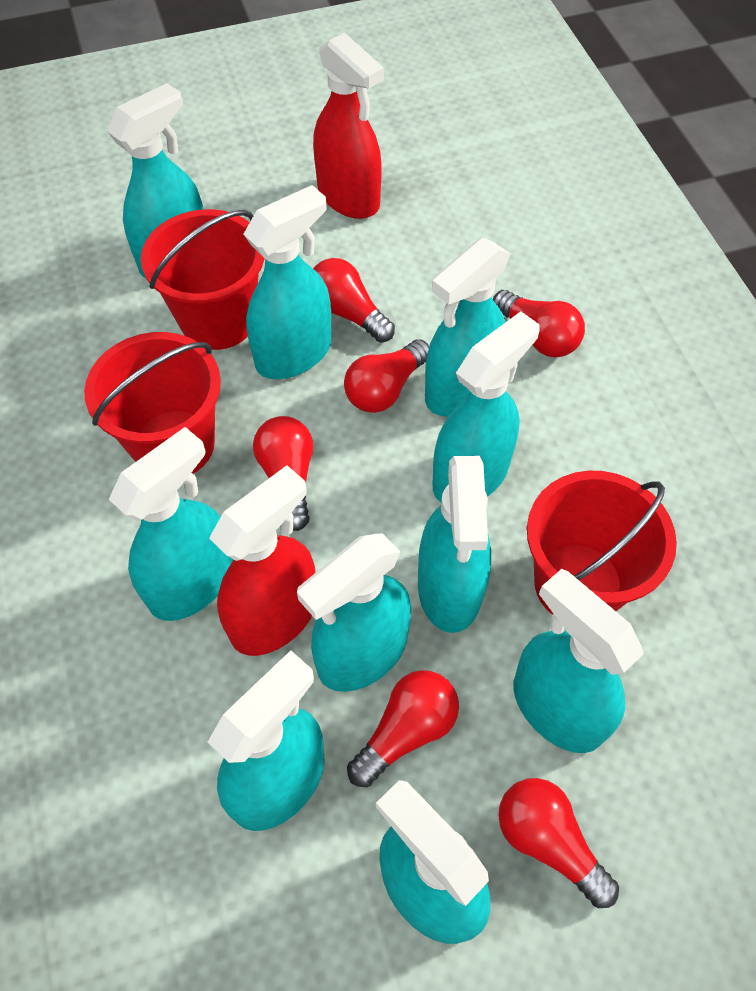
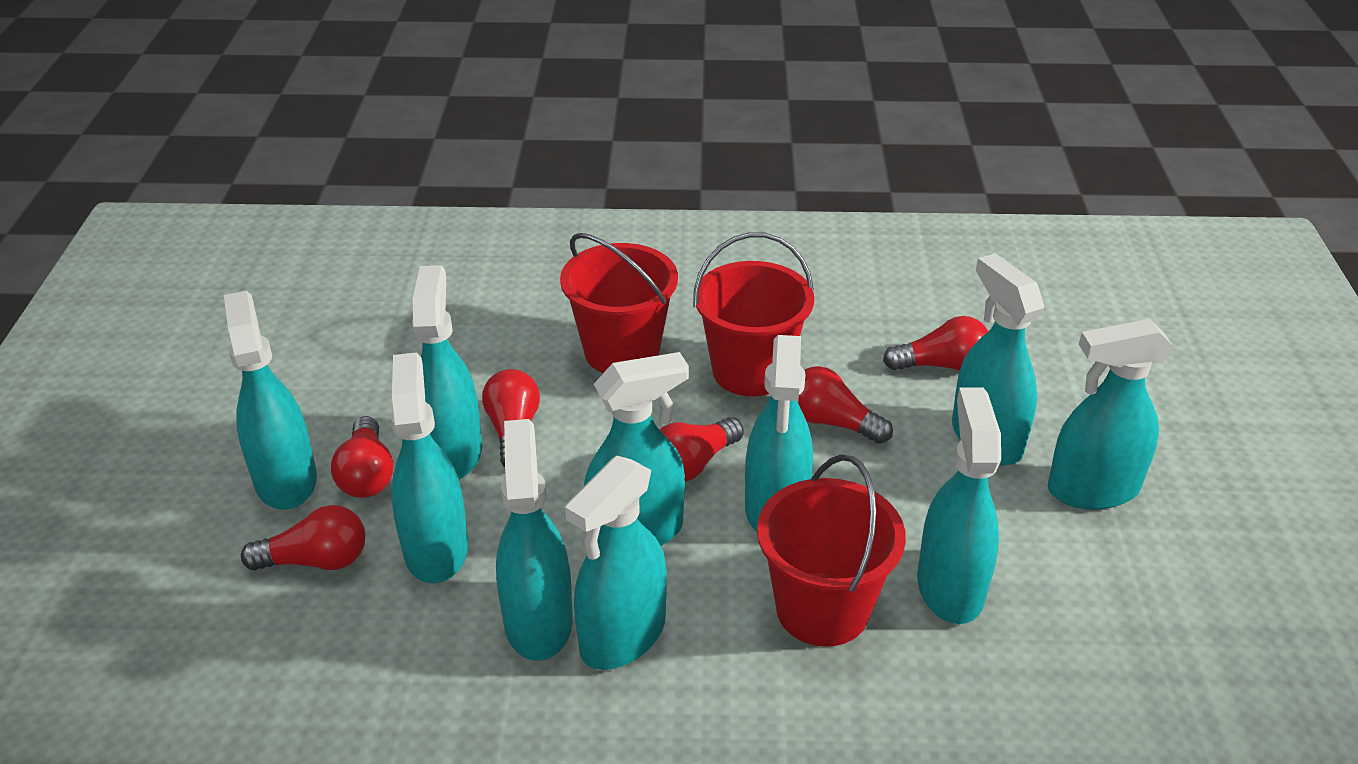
red spray bottle: 2 -> 0

